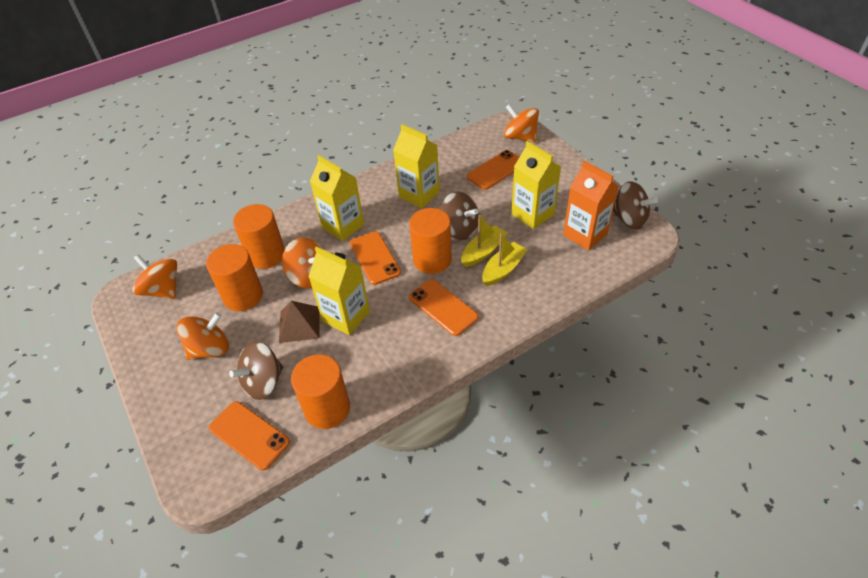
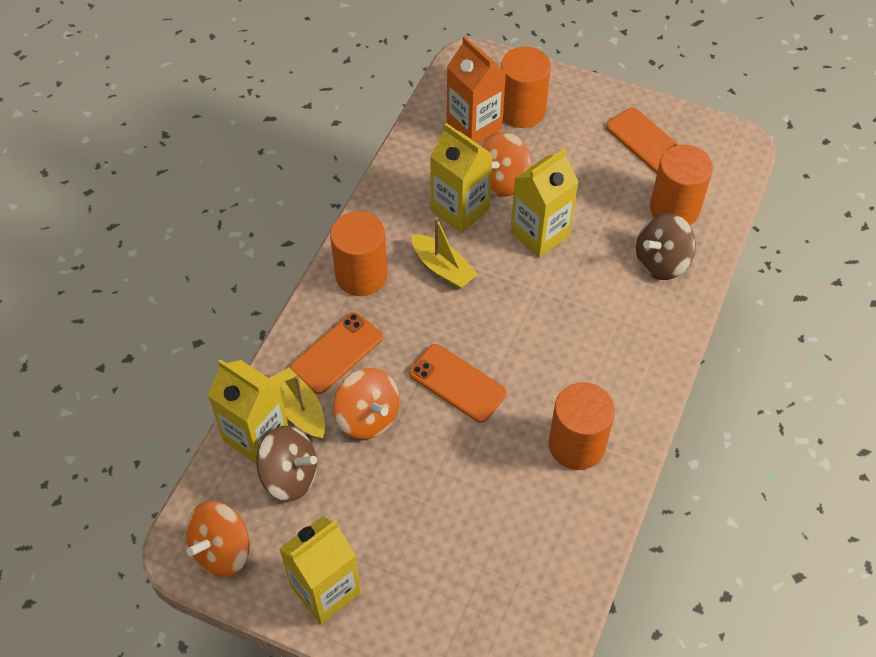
brown pyramid: 1 -> 0
brown spinning top: 3 -> 2
orange phone: 4 -> 3
orange spinning top: 4 -> 3

